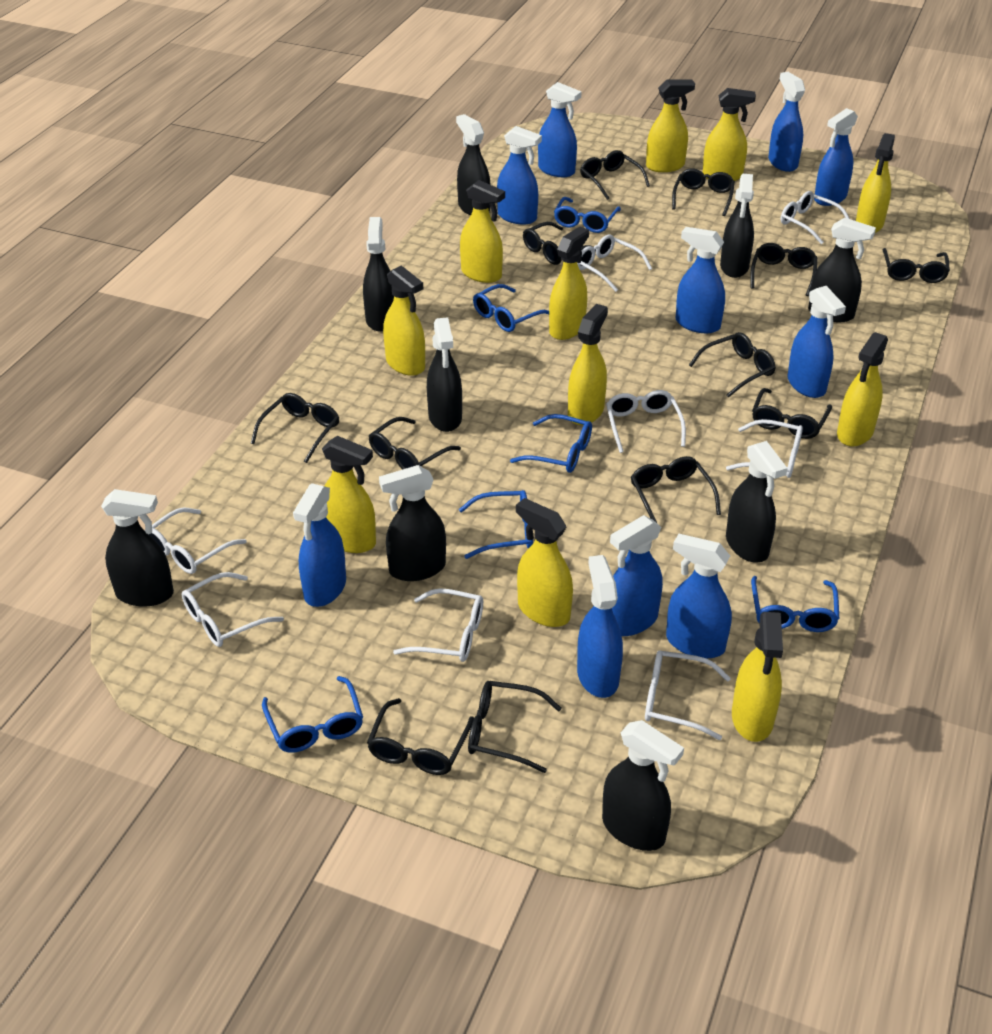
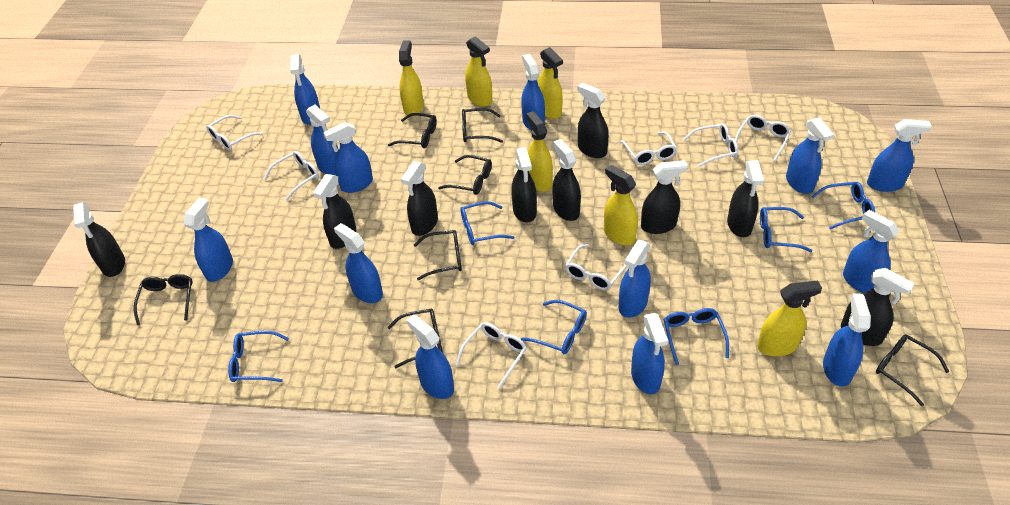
black glasses: 12 -> 7
blue spray bottle: 10 -> 13
white glasses: 8 -> 7
yellow spray bottle: 11 -> 6

